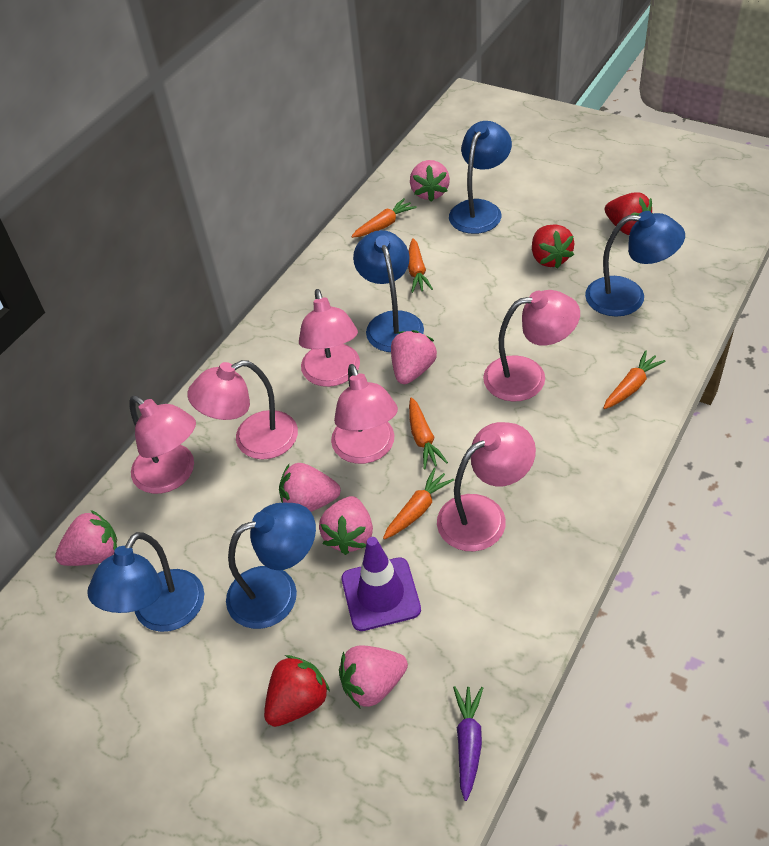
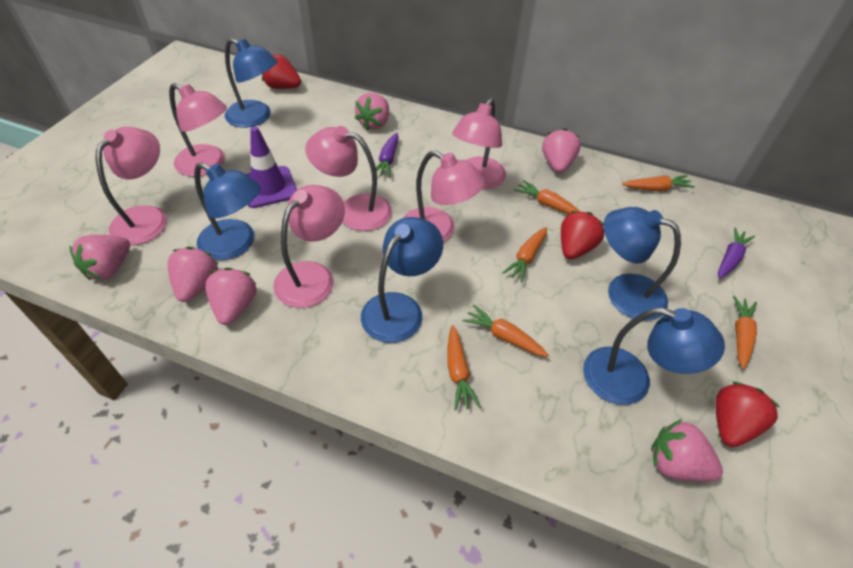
orange carrot: 5 -> 6
purple carrot: 1 -> 2

